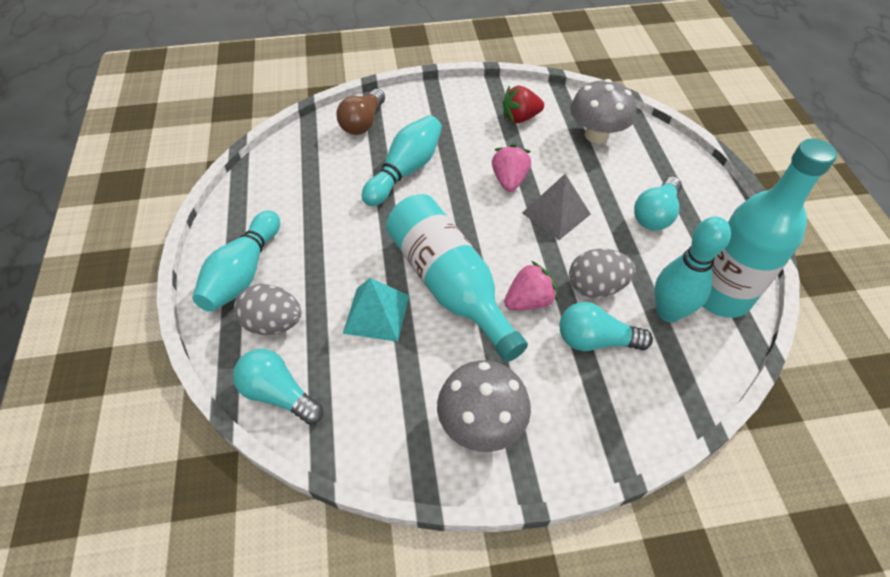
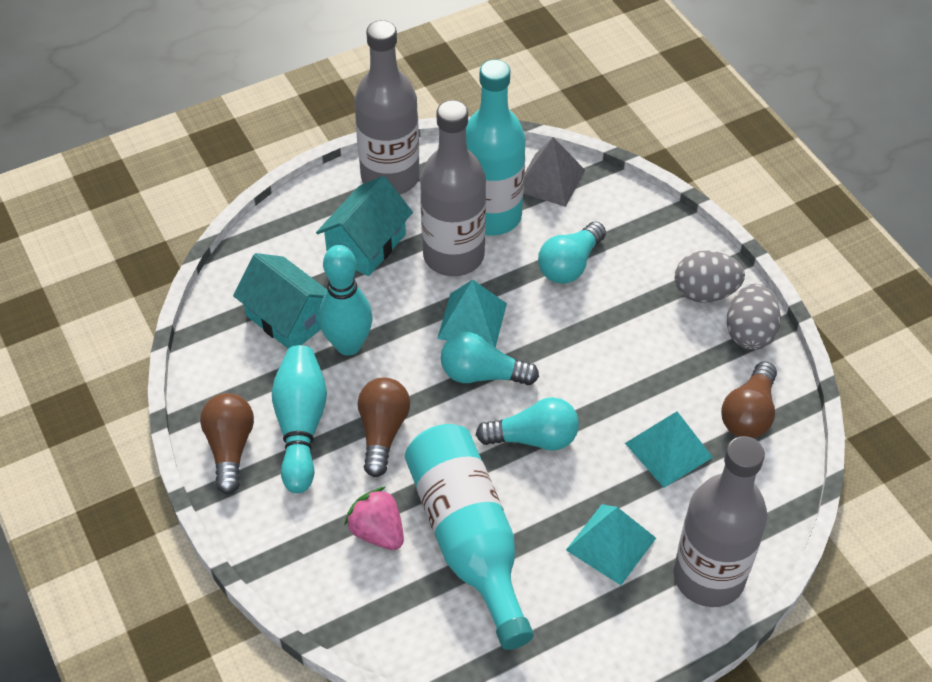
brown light bulb: 1 -> 3
grey bottle: 0 -> 3
grey mushroom: 2 -> 0
pink strawberry: 2 -> 1
red strawberry: 1 -> 0
turquoise bowling pin: 3 -> 2
turquoise house: 0 -> 2
turquoise pyramid: 1 -> 3

